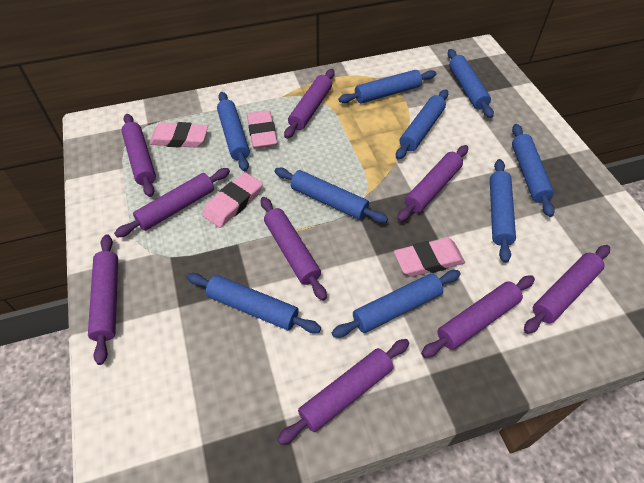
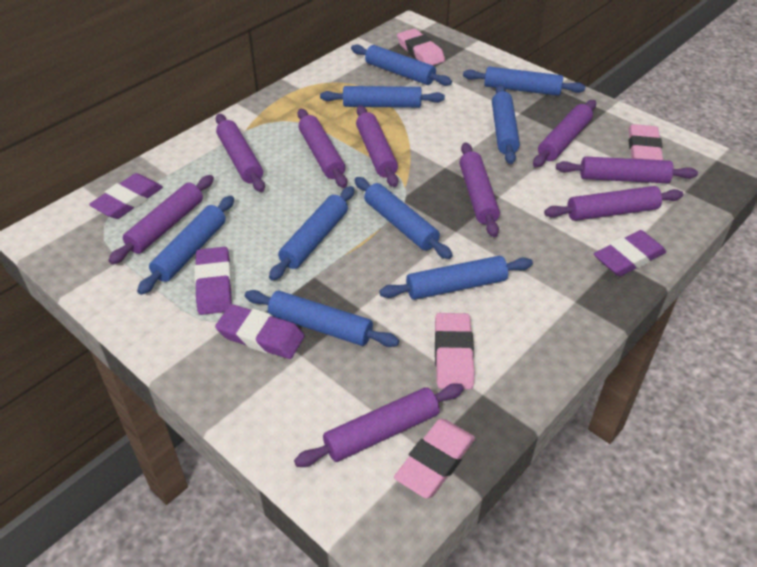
purple eraser: 0 -> 4

